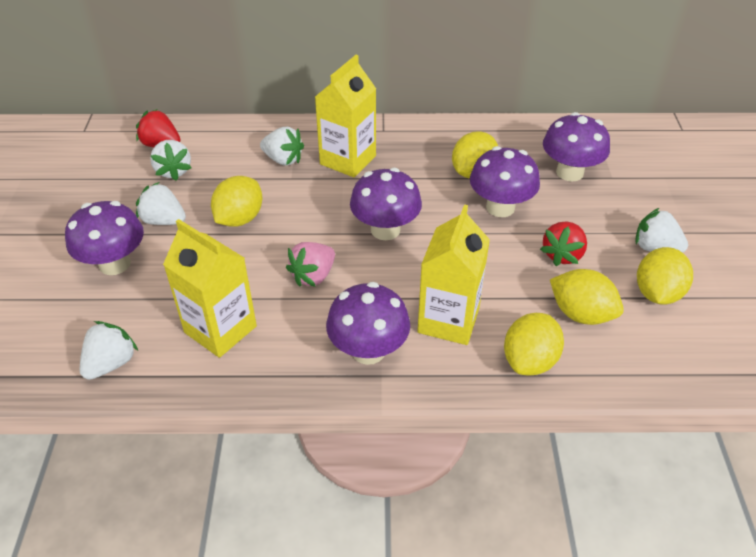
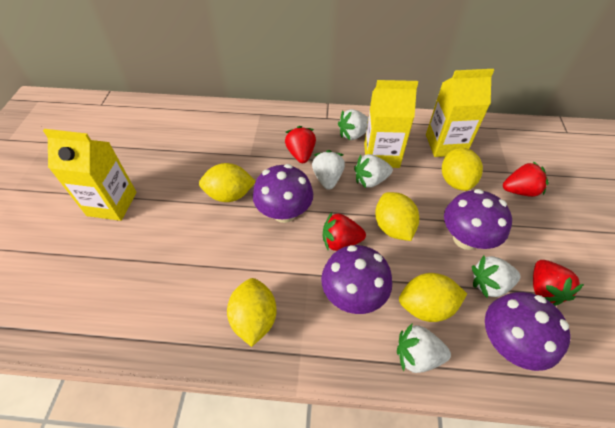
pink strawberry: 1 -> 0
purple mushroom: 5 -> 4
red strawberry: 2 -> 4

